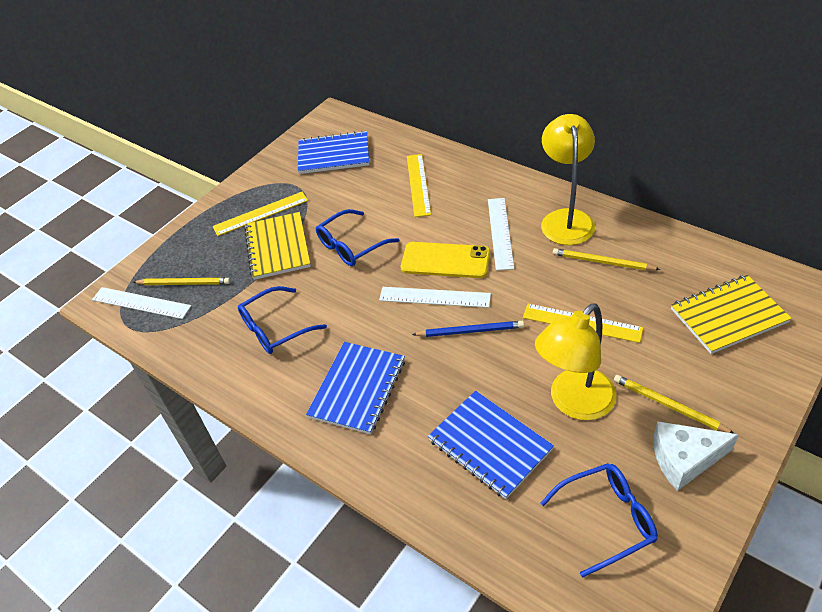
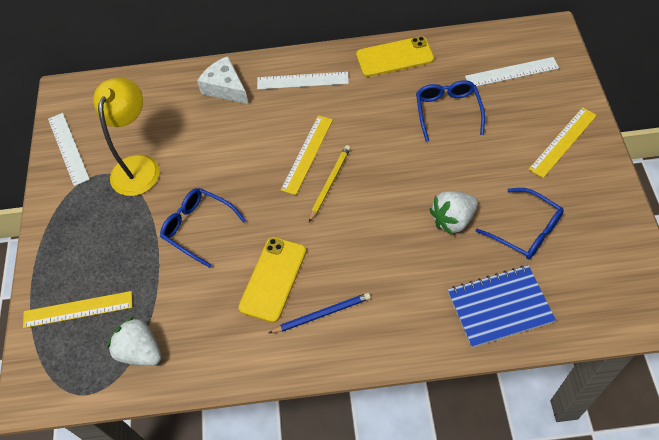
blue notebook: 3 -> 1
white strawberry: 0 -> 2
yellow lamp: 2 -> 1
yellow notebook: 2 -> 0
yellow pencil: 3 -> 1
yellow phone: 1 -> 2

